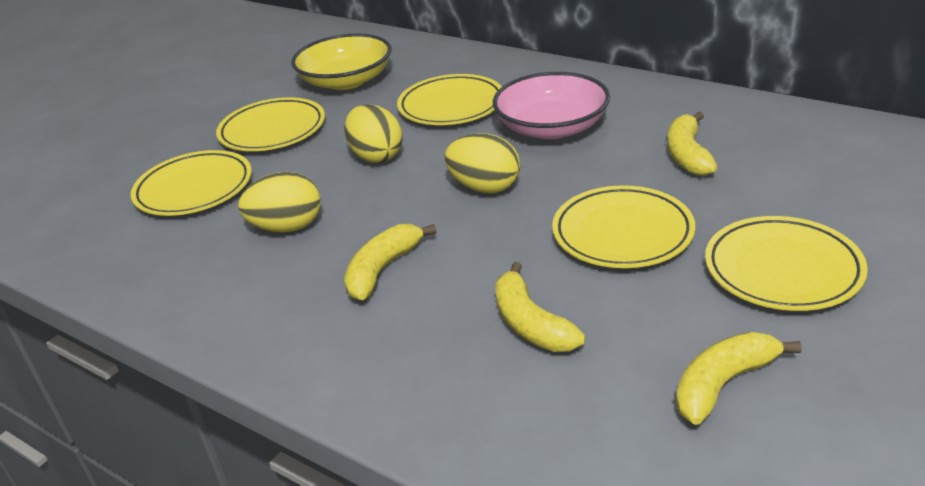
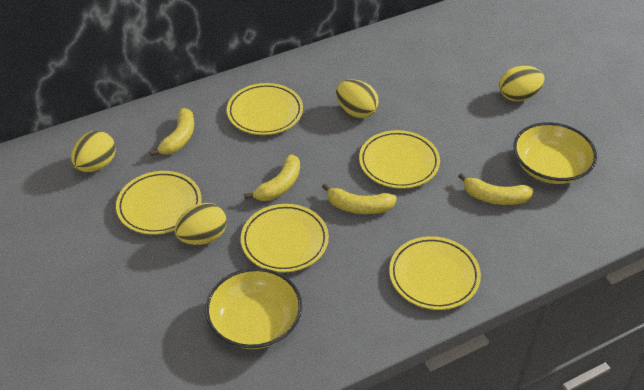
pink bowl: 1 -> 0
yellow bowl: 1 -> 2
yellow egg: 3 -> 4

